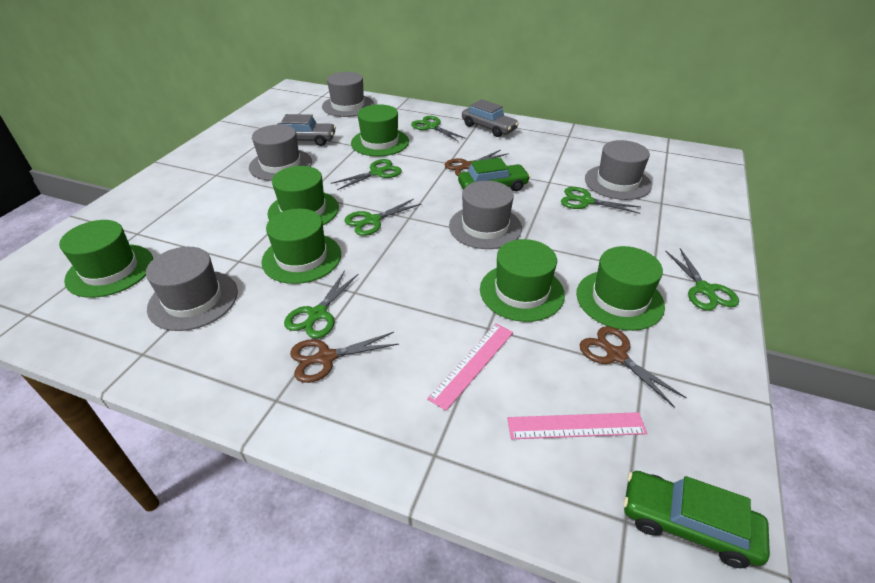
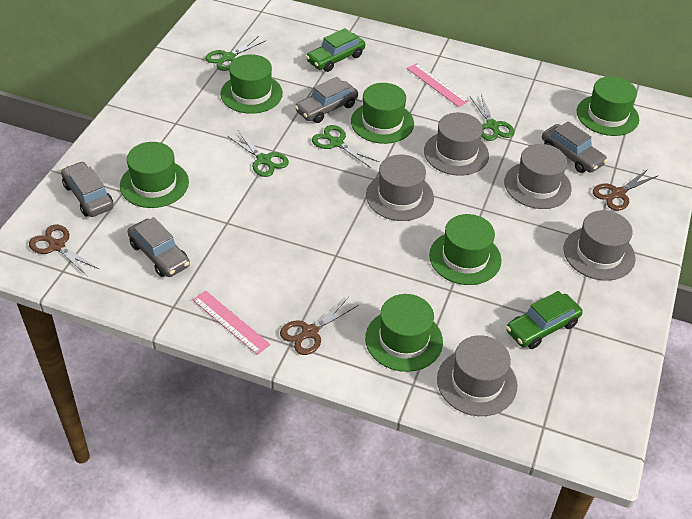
green scissors: 6 -> 4
grey car: 2 -> 4

